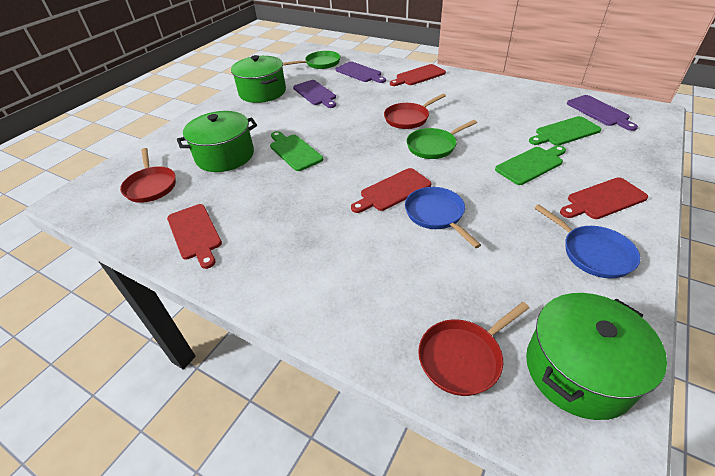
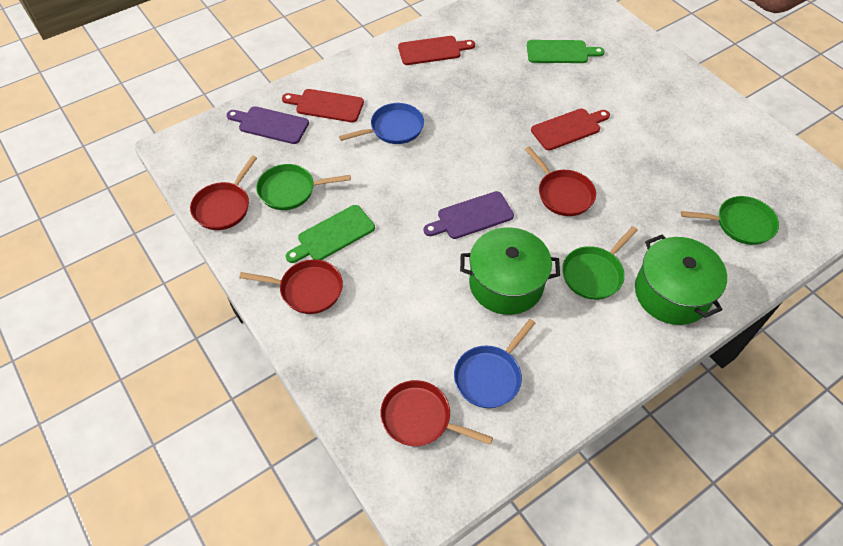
green cutting board: 3 -> 2
green pan: 2 -> 3
green pot: 3 -> 2
purple cutting board: 3 -> 2
red cutting board: 4 -> 3
red pan: 3 -> 4

